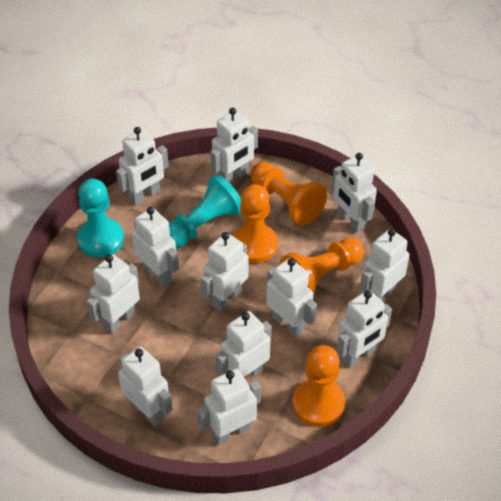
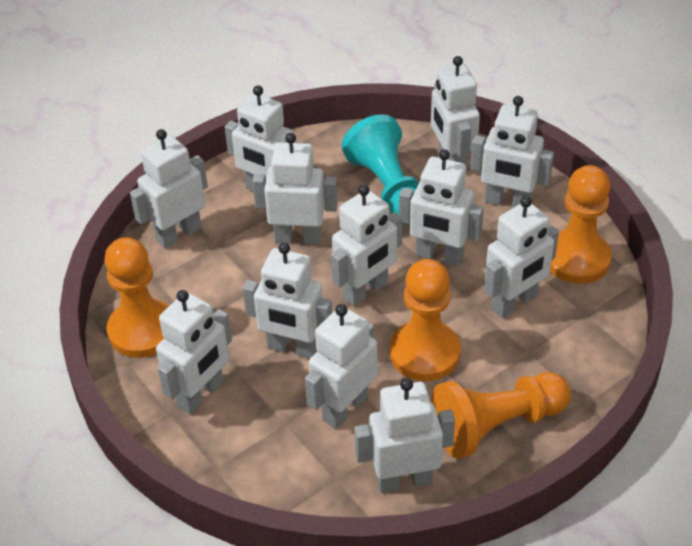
turquoise pawn: 2 -> 1

